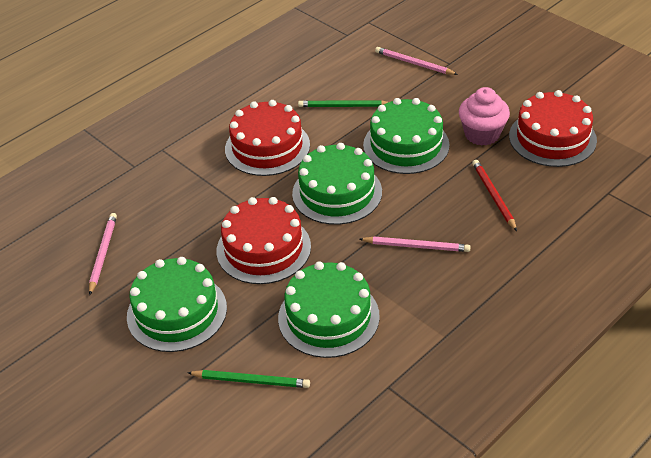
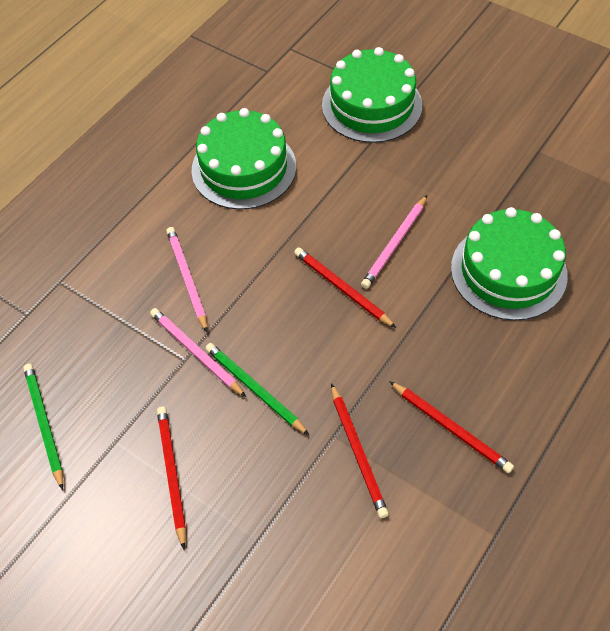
green cake: 4 -> 3
pink cupcake: 1 -> 0
red cake: 3 -> 0
red pencil: 1 -> 4

